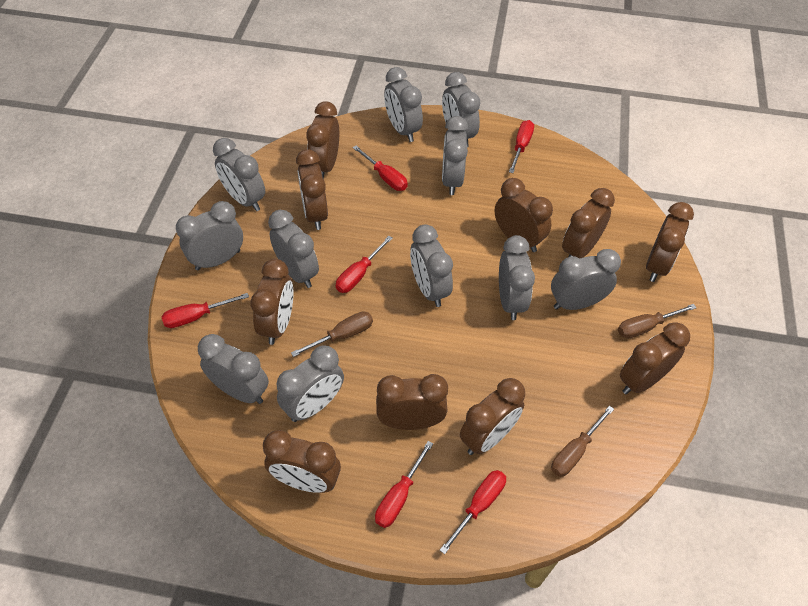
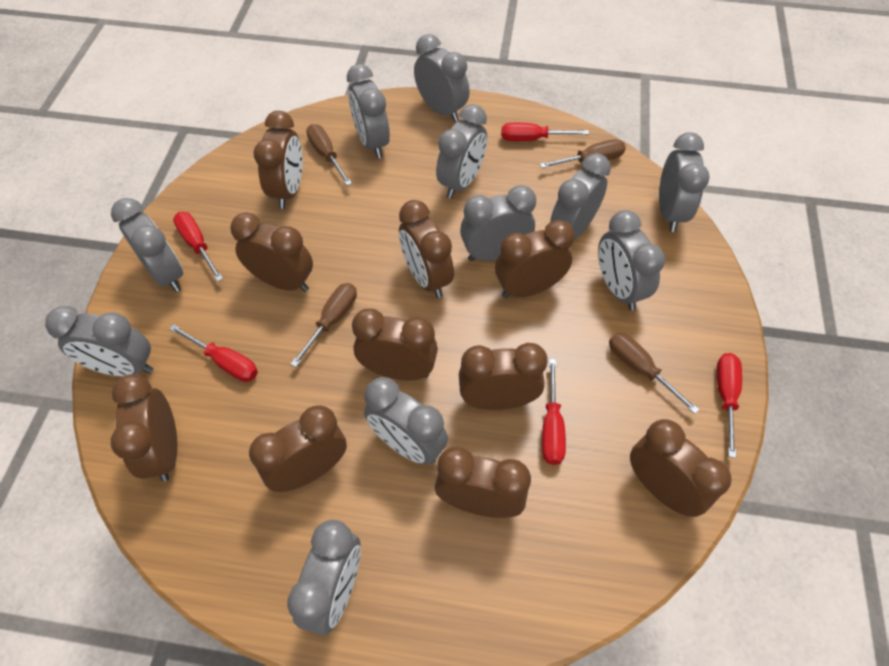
brown screwdriver: 3 -> 4
red screwdriver: 6 -> 5

